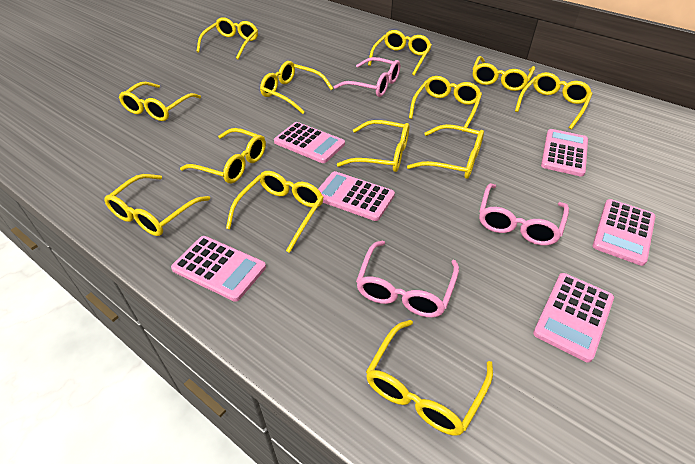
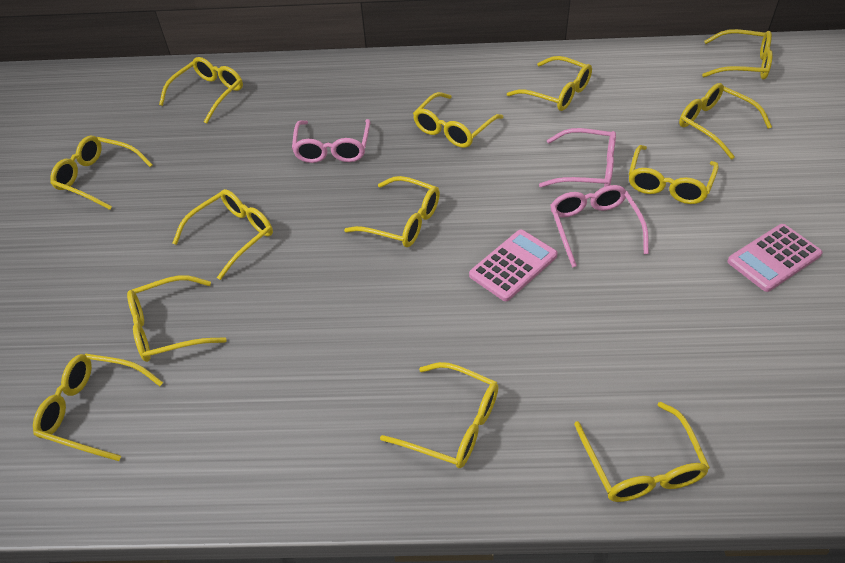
pink calculator: 6 -> 2

